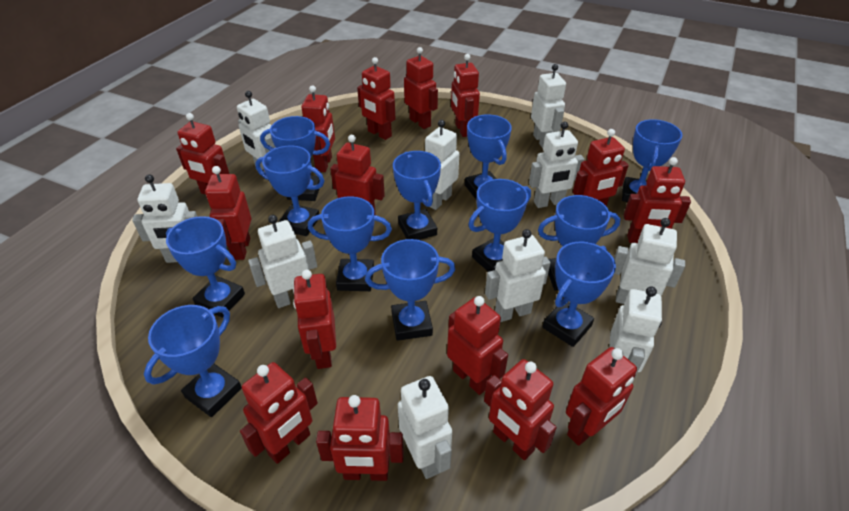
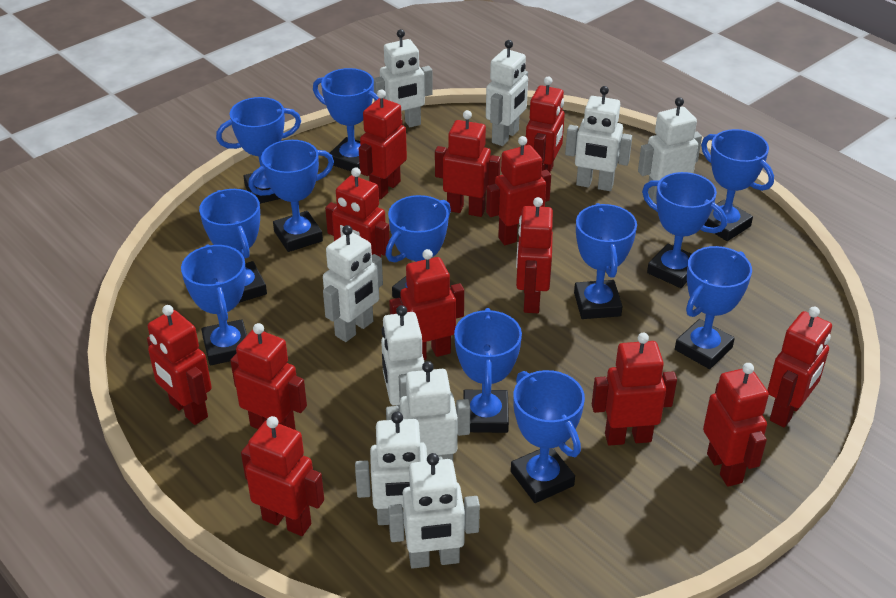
red robot: 15 -> 13
white robot: 10 -> 9

